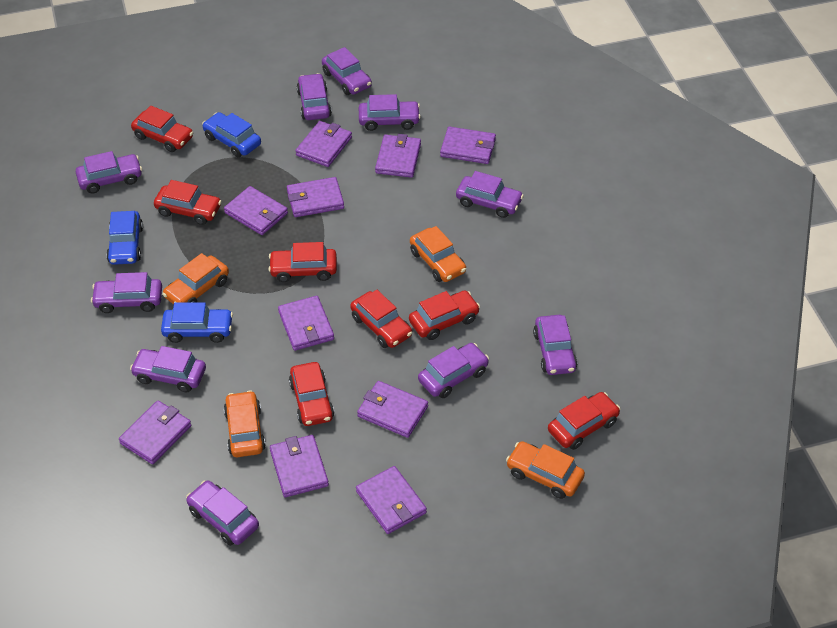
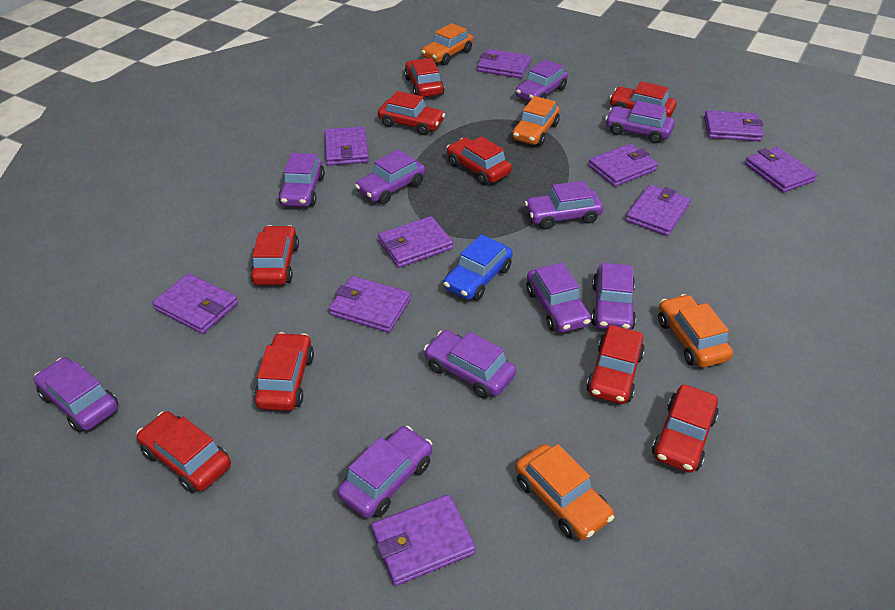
blue car: 3 -> 1
red car: 7 -> 9

